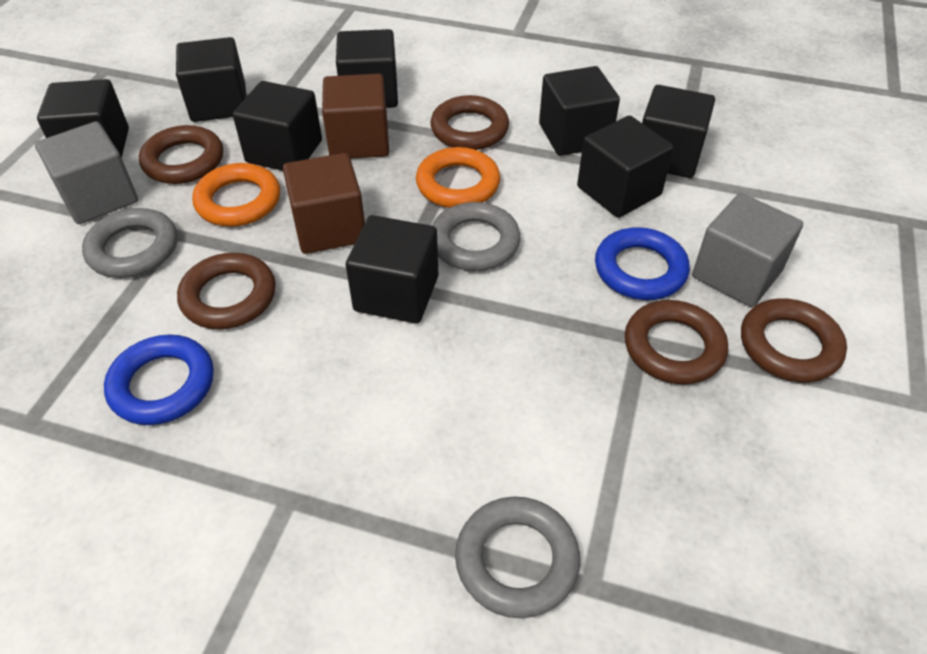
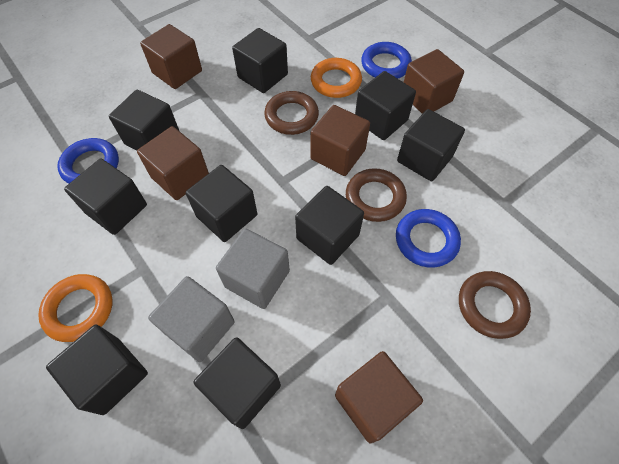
black cube: 8 -> 9
blue ring: 2 -> 3
brown cube: 2 -> 5
brown ring: 5 -> 3
grey ring: 3 -> 0

